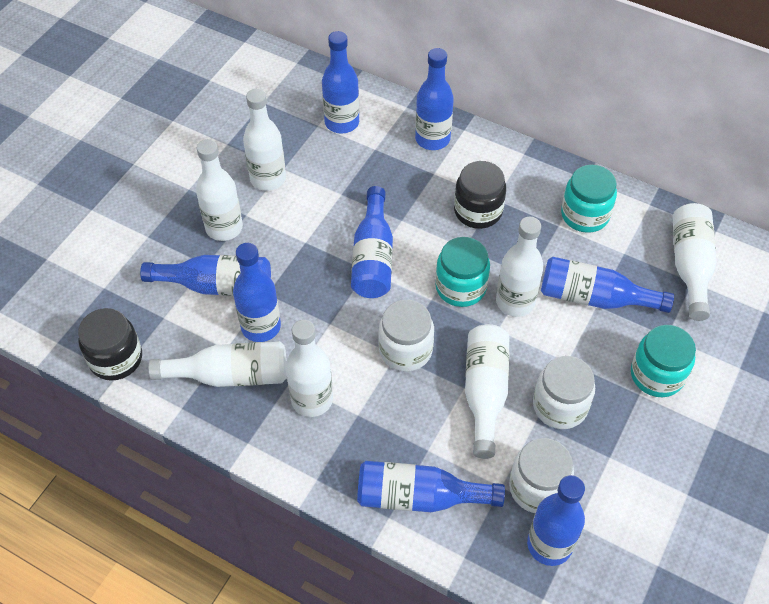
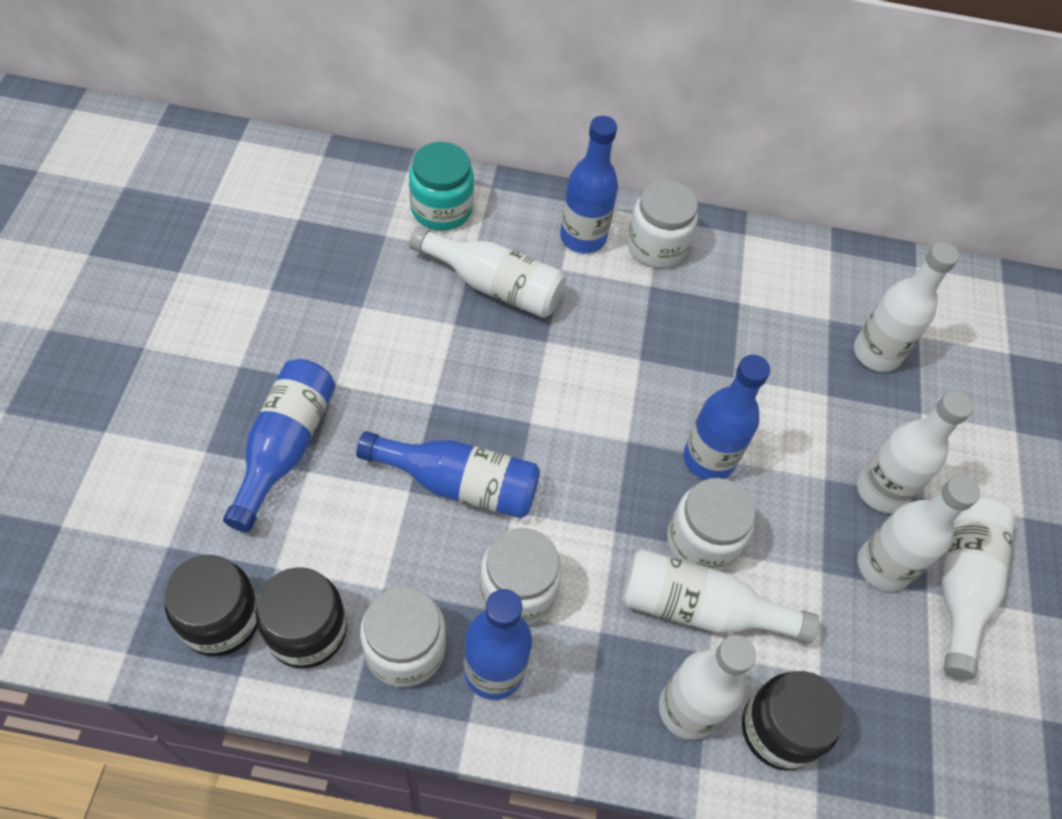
black jar: 2 -> 3
blue bottle: 8 -> 5
turquoise jar: 3 -> 1
white jar: 3 -> 4

